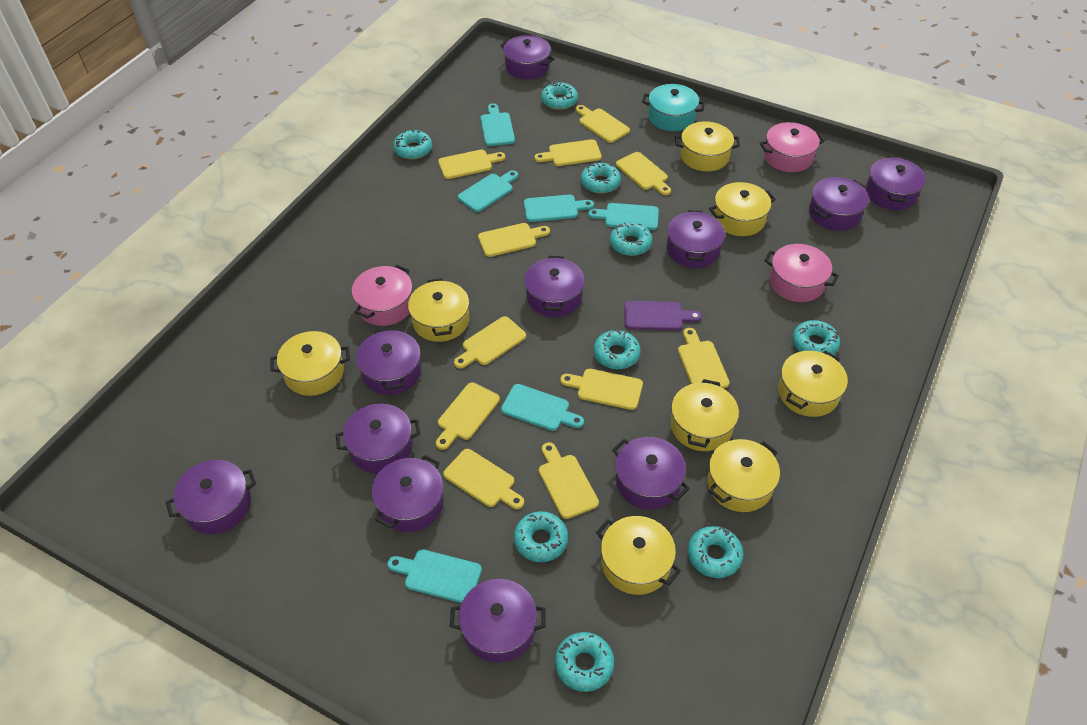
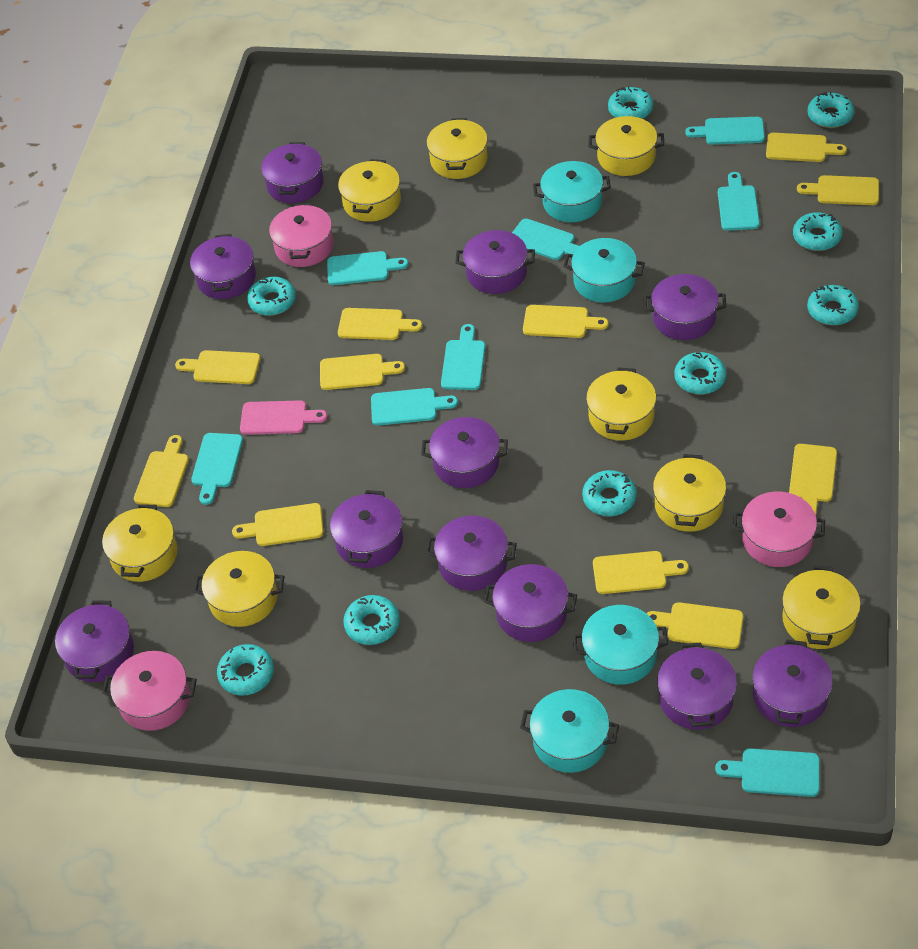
pink cutting board: 0 -> 1
purple cutting board: 1 -> 0
turquoise cutting board: 6 -> 8
turquoise pot: 1 -> 4

